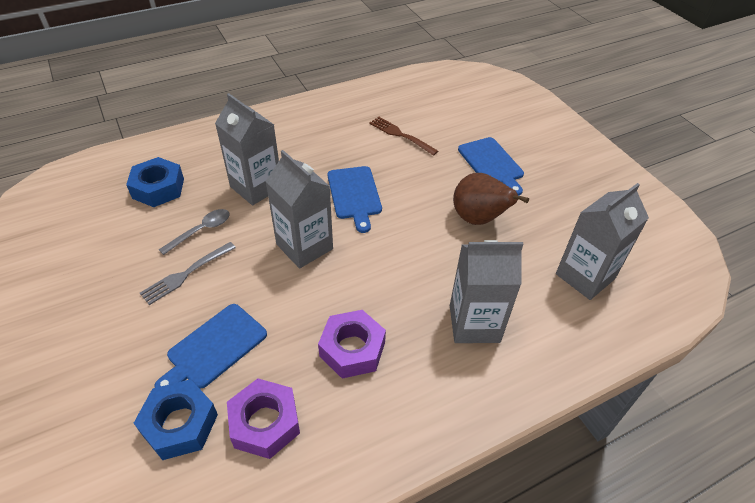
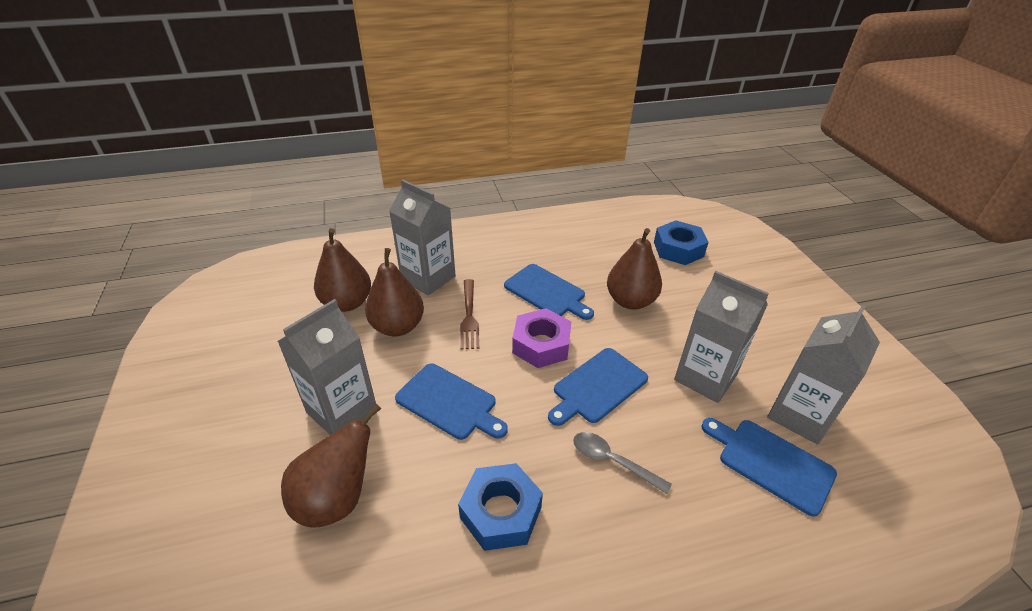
blue cutting board: 3 -> 4
brown pear: 1 -> 4
grey fork: 1 -> 0
purple nut: 2 -> 1

